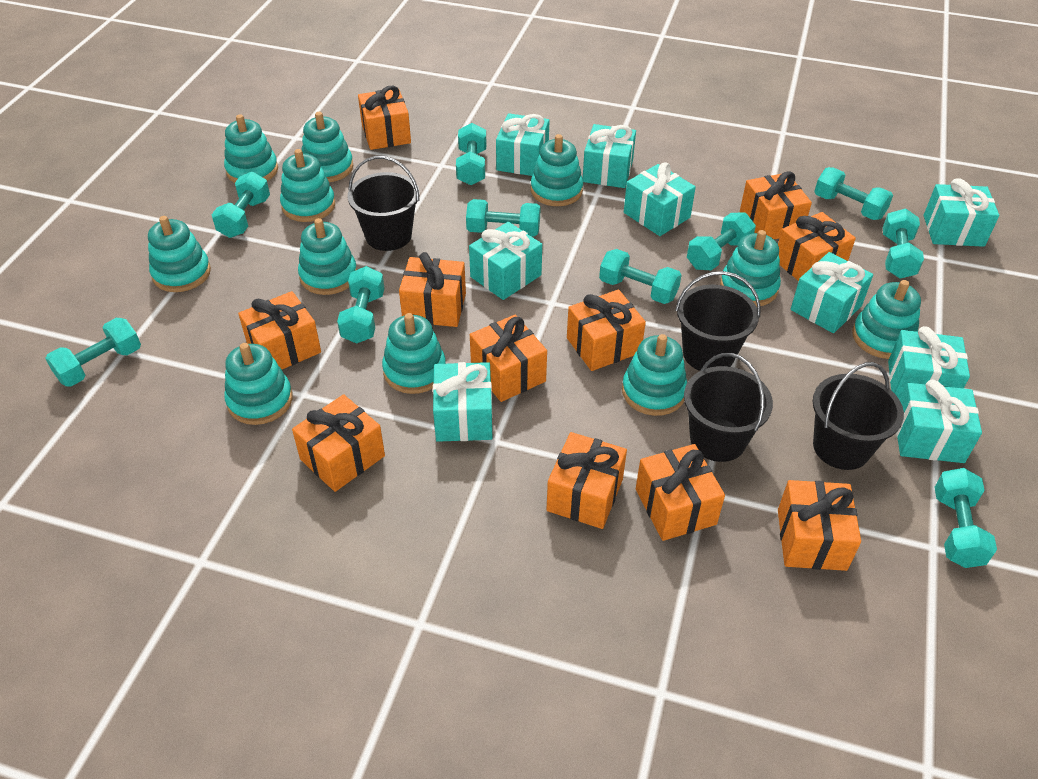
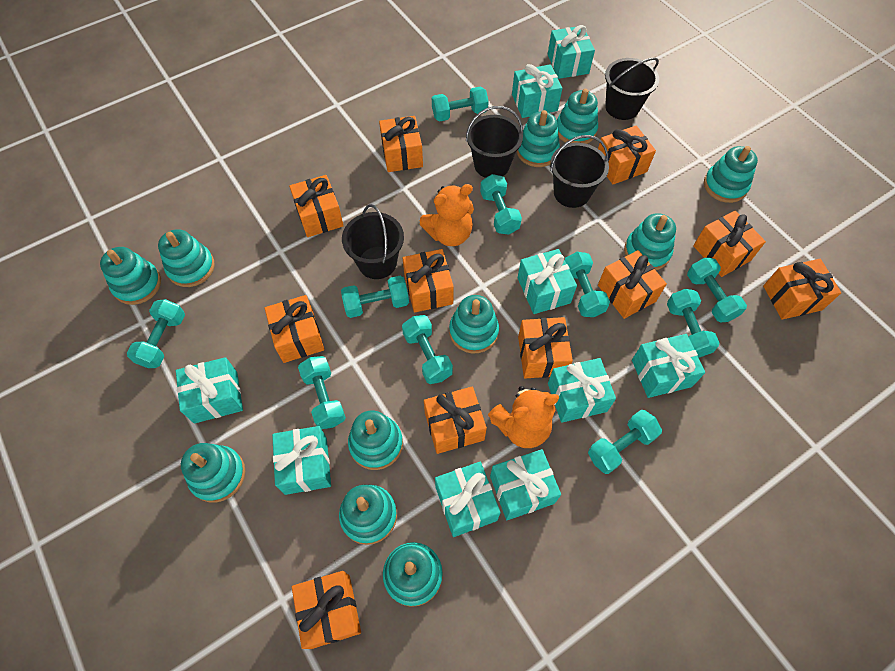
orange teddy bear: 0 -> 2

